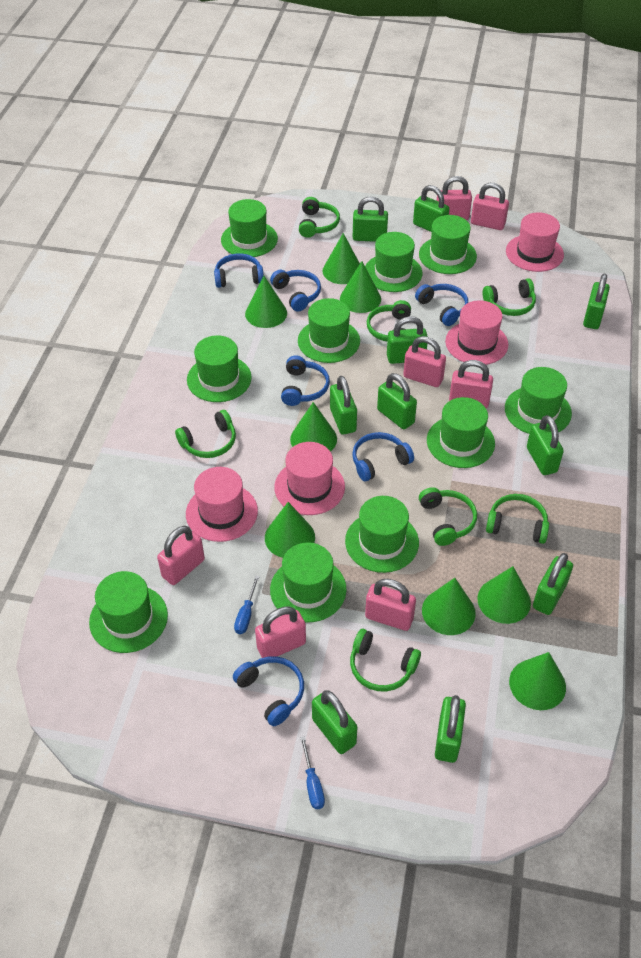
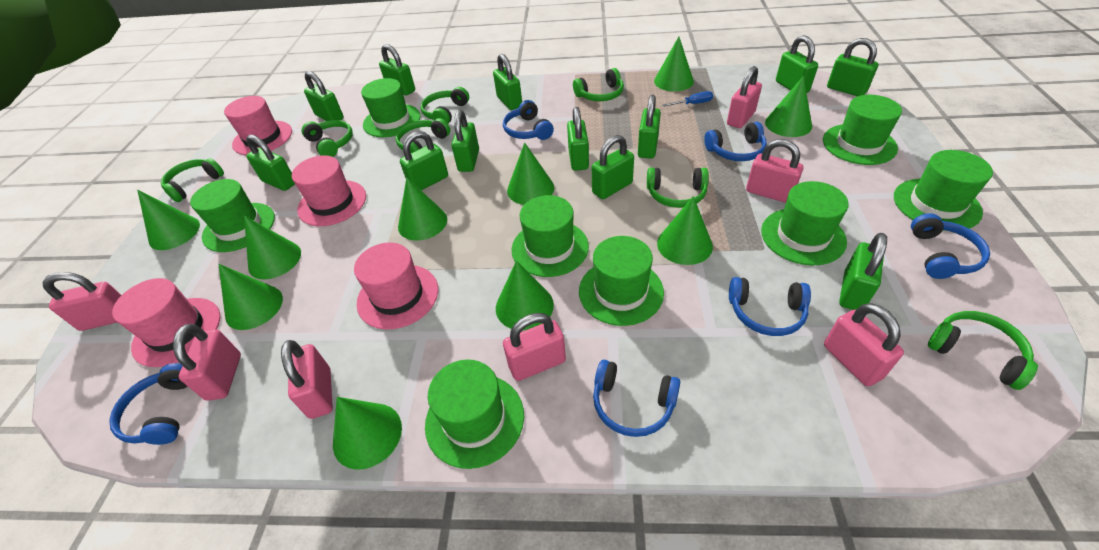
blue screwdriver: 2 -> 1
green cone: 8 -> 10
green hat: 10 -> 8
green padlock: 10 -> 12

